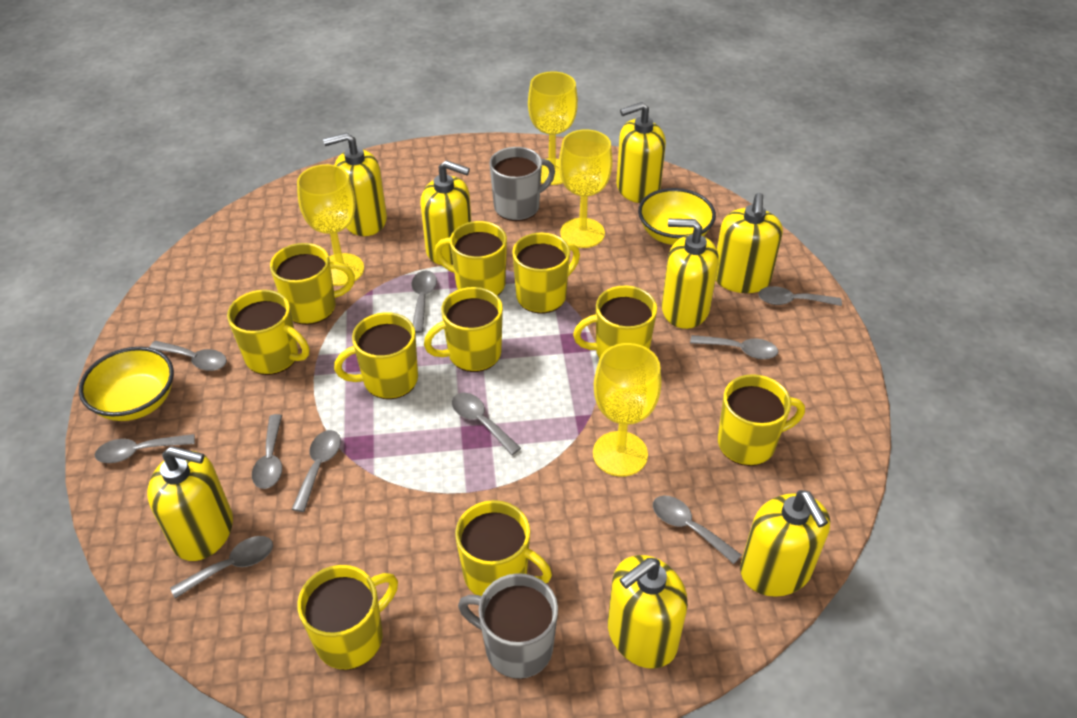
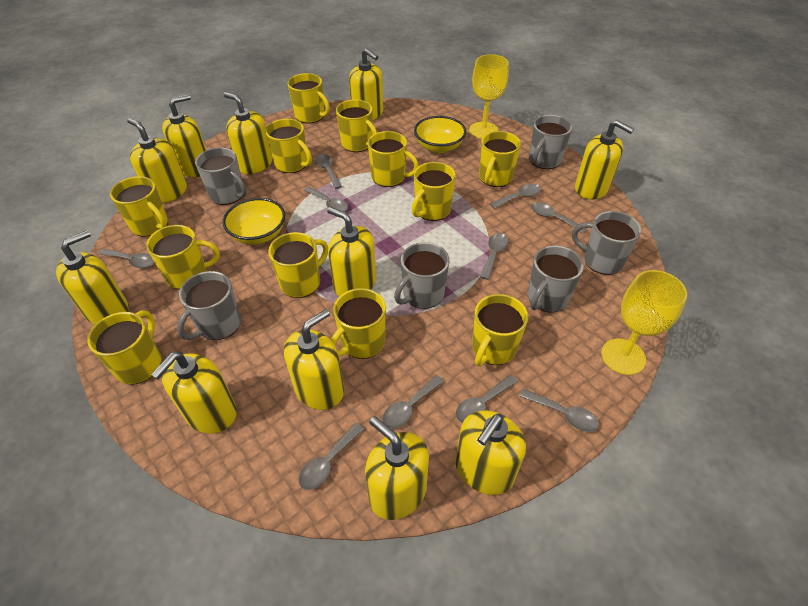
grey mug: 2 -> 6
yellow goblet: 4 -> 2
yellow mug: 10 -> 12
yellow soap dispenser: 8 -> 11

